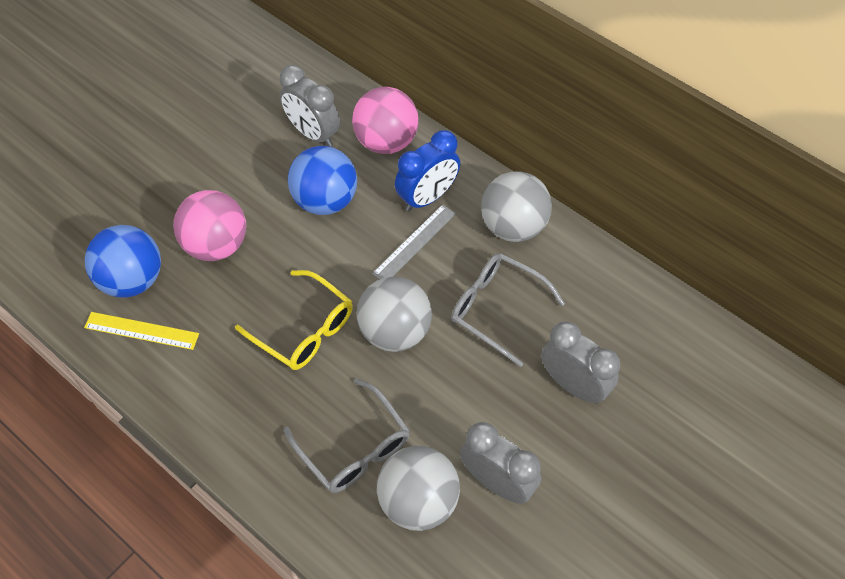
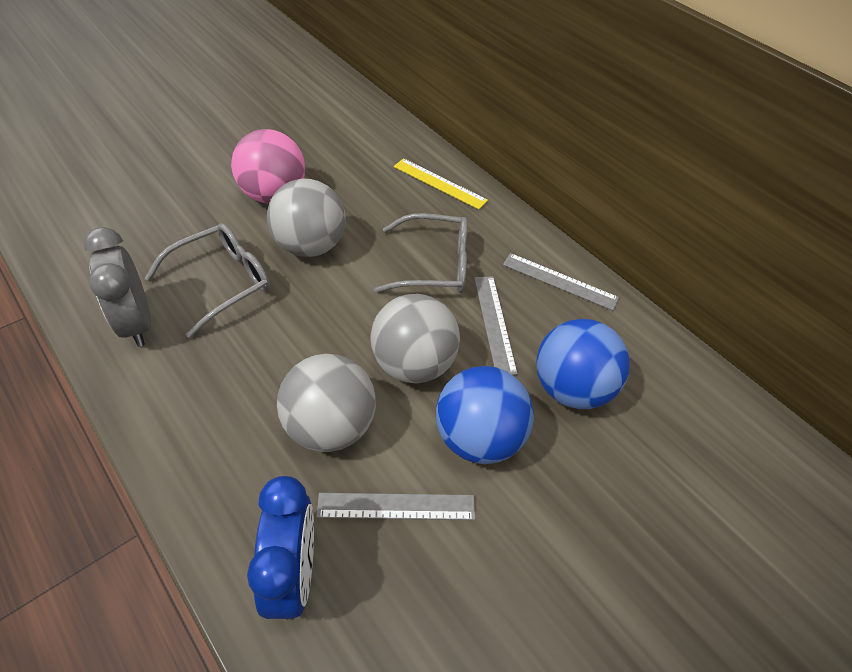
grey clock: 3 -> 1
grey ruler: 1 -> 3
pink ball: 2 -> 1
yellow glasses: 1 -> 0

